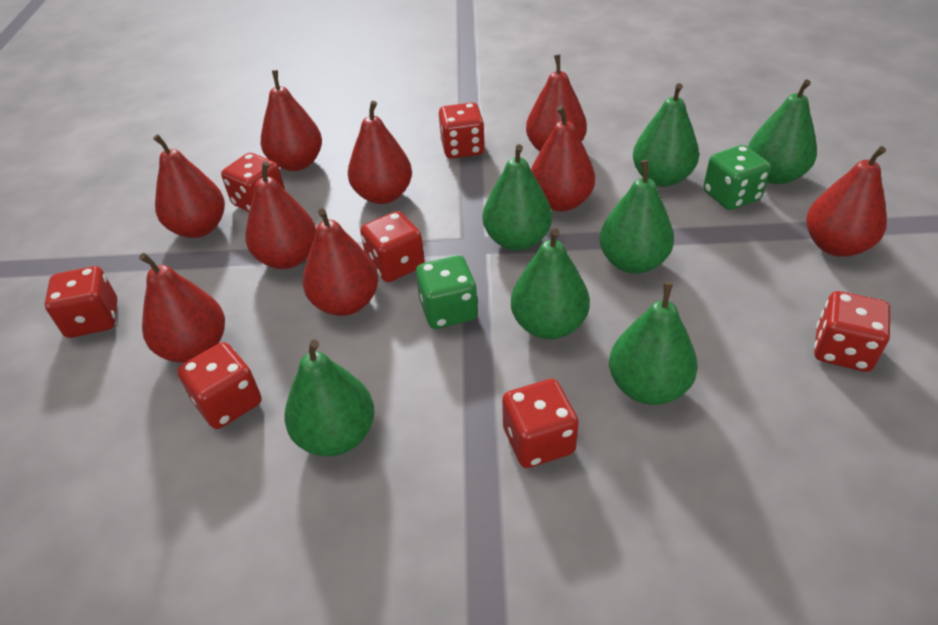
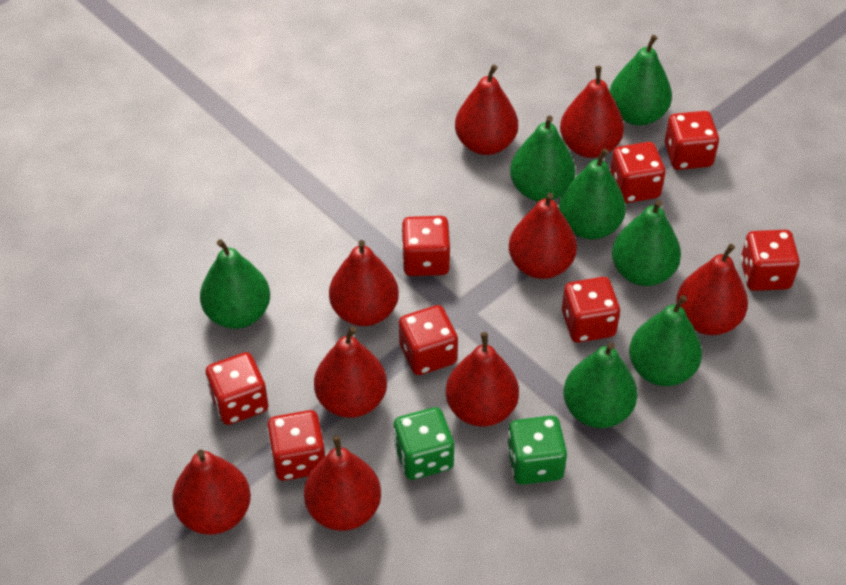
red dice: 7 -> 8

